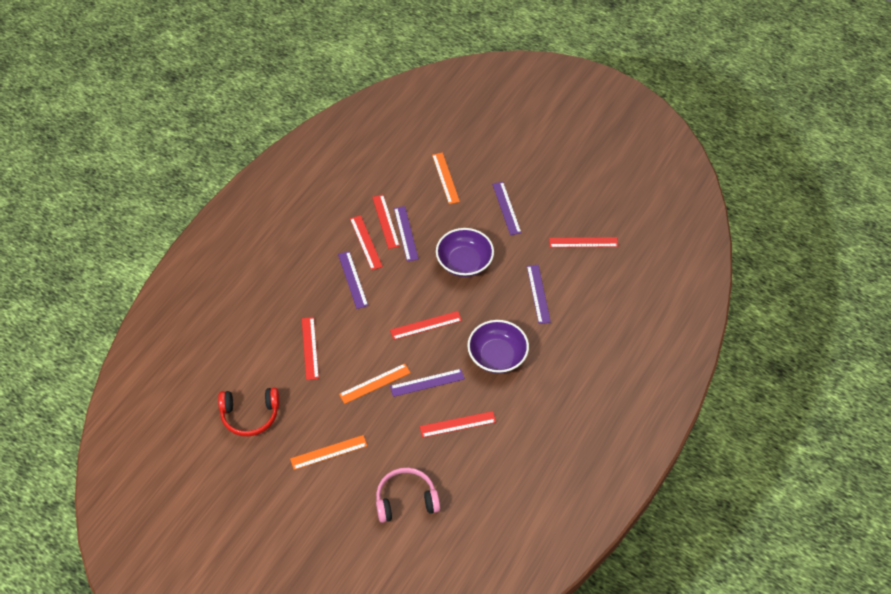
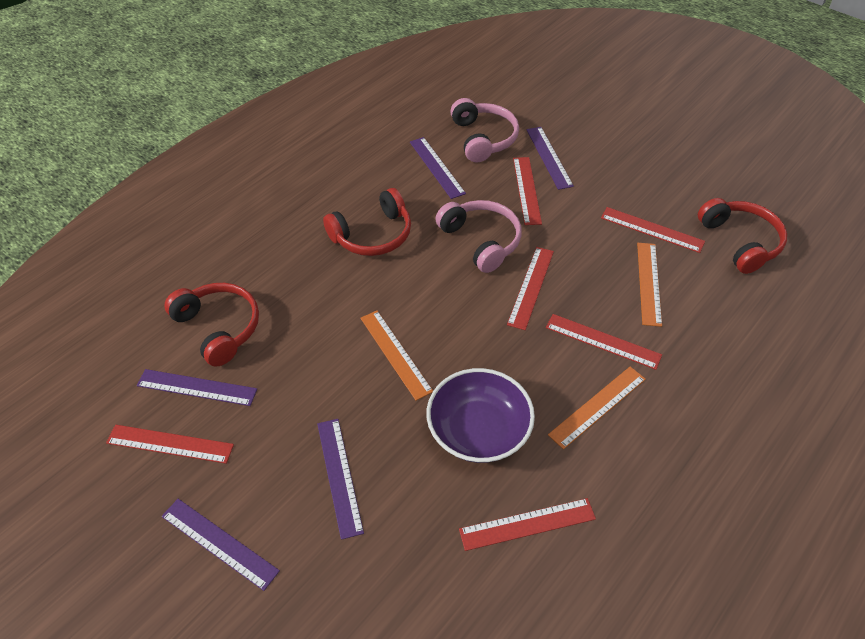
pink headphones: 1 -> 2
purple bowl: 2 -> 1
red headphones: 1 -> 3

